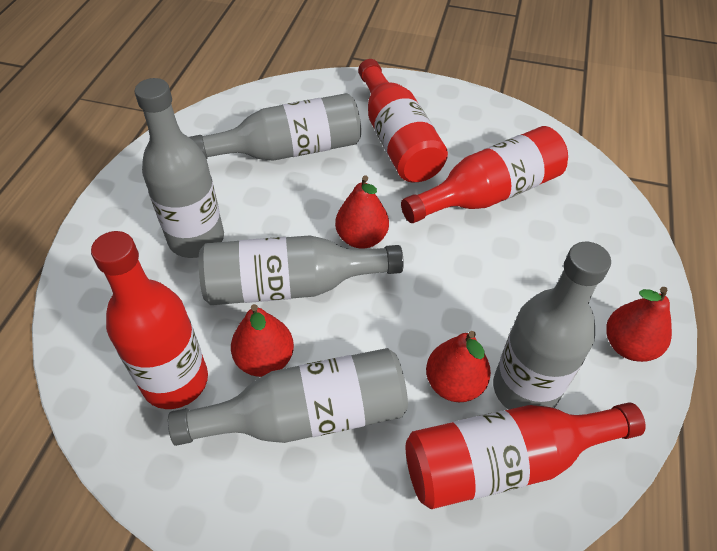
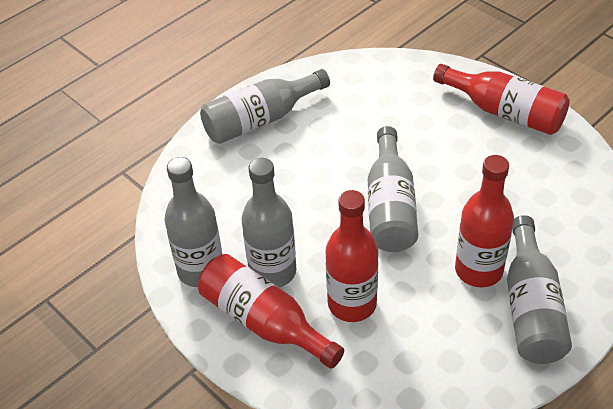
red pear: 4 -> 0

